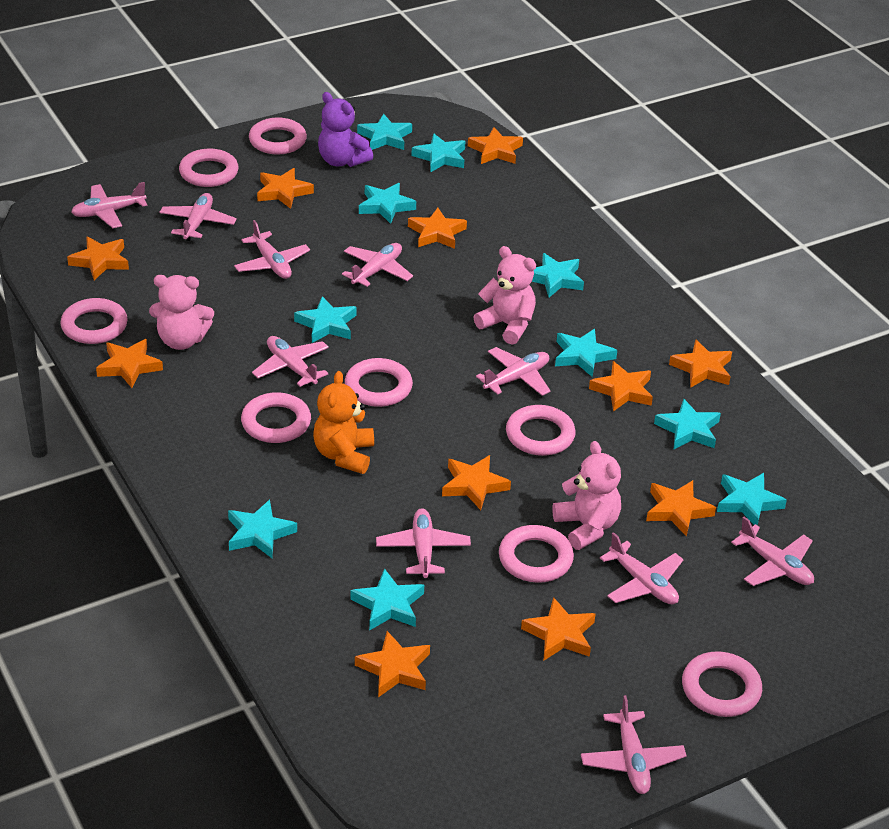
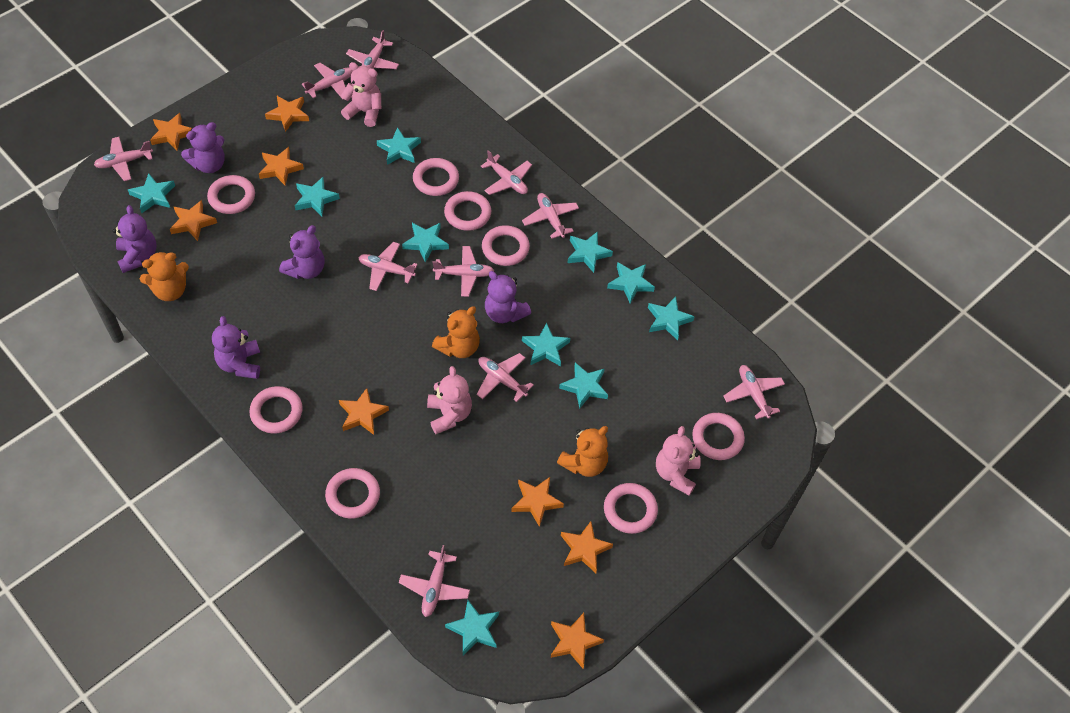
orange star: 11 -> 8
orange teddy bear: 1 -> 3
purple teddy bear: 1 -> 5

